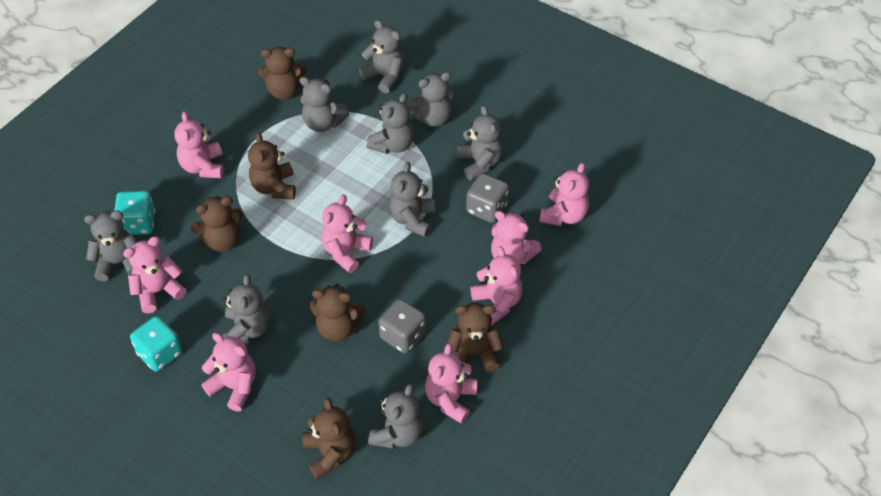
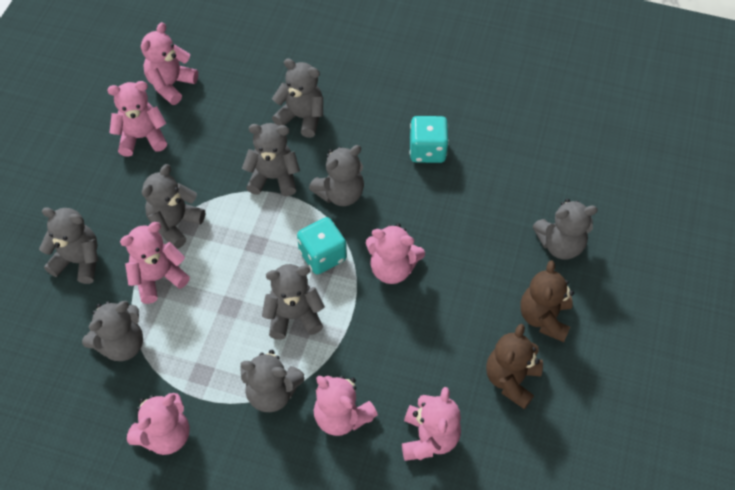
brown teddy bear: 6 -> 2
grey dice: 2 -> 0
pink teddy bear: 8 -> 7

